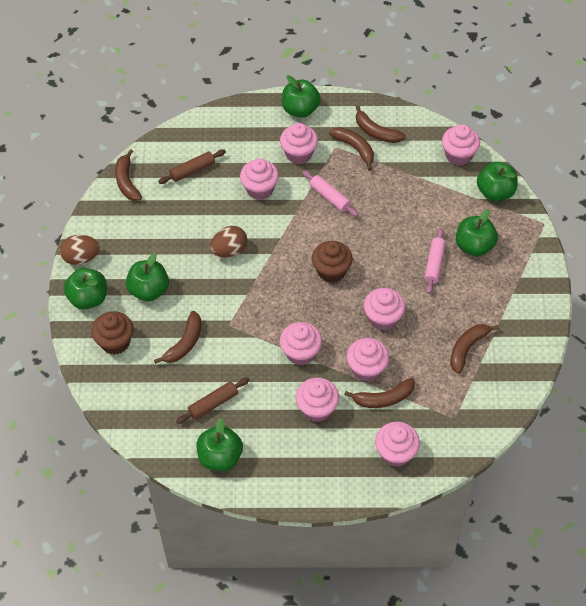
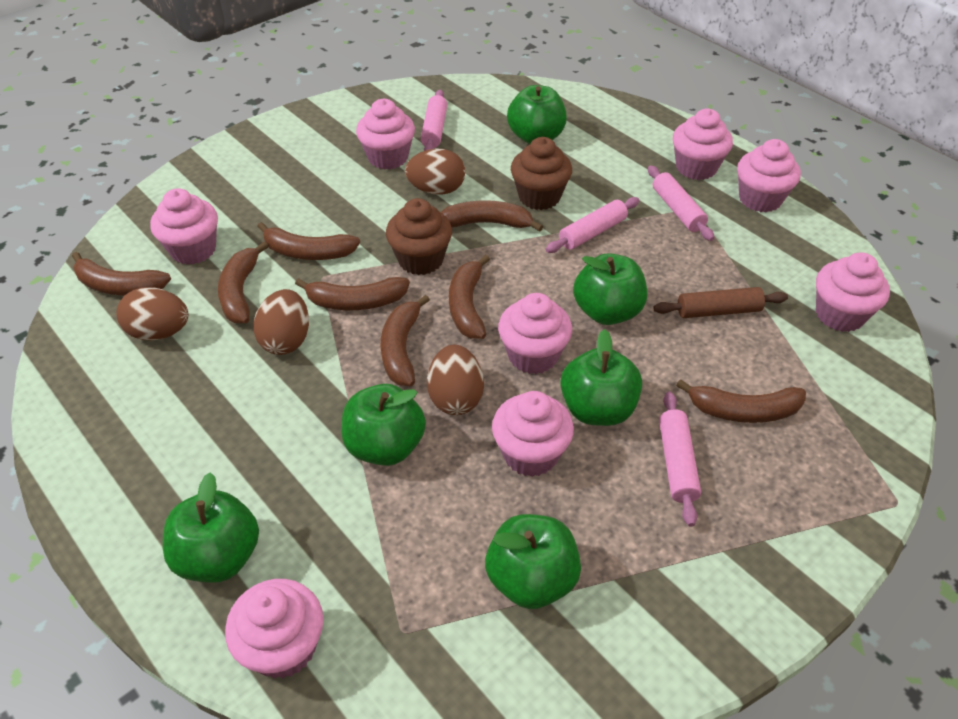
brown banana: 6 -> 8
brown egg: 2 -> 4
brown rolling pin: 2 -> 1
pink rolling pin: 2 -> 4

